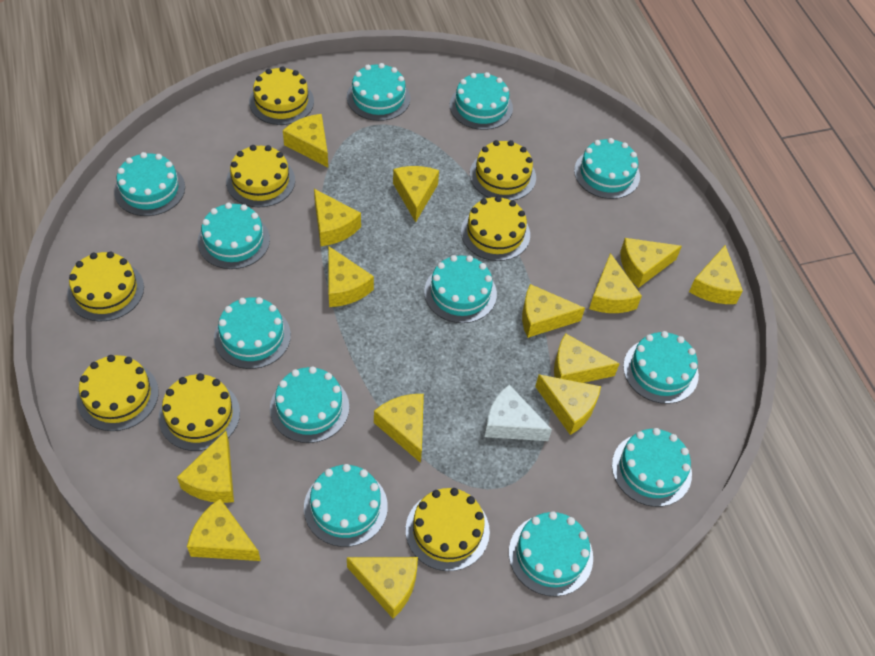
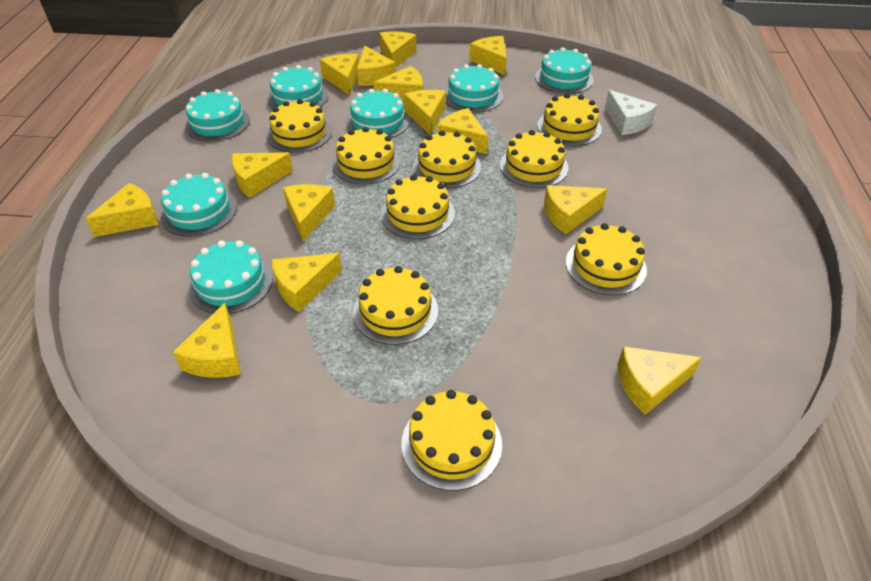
turquoise cake: 12 -> 7
yellow cake: 8 -> 9

